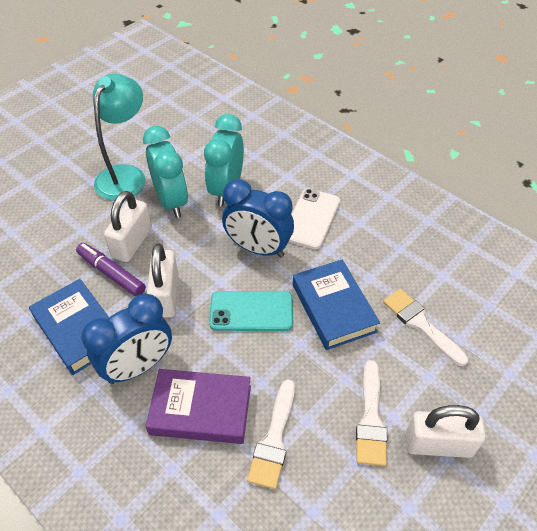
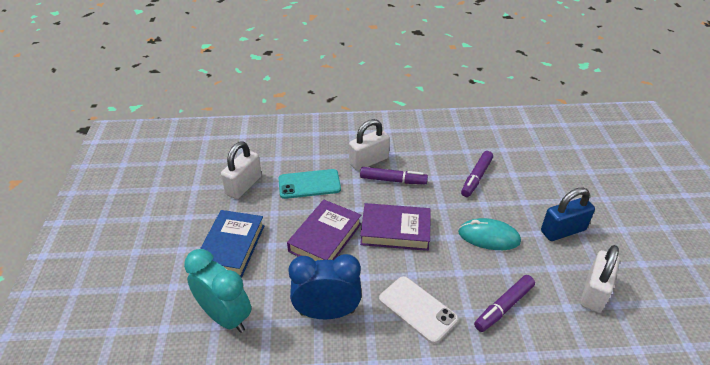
blue book: 2 -> 1
blue clock: 2 -> 1
blue padlock: 0 -> 1
purple book: 1 -> 2
purple marker: 1 -> 3
turquoise clock: 2 -> 1
turquoise lamp: 1 -> 0
turquoise mouse: 0 -> 1
white brush: 3 -> 0

